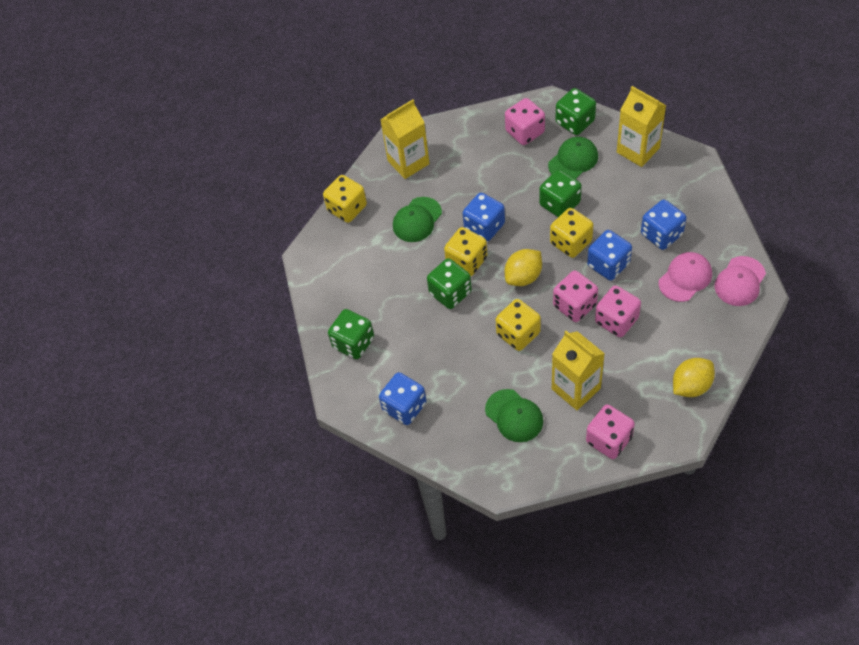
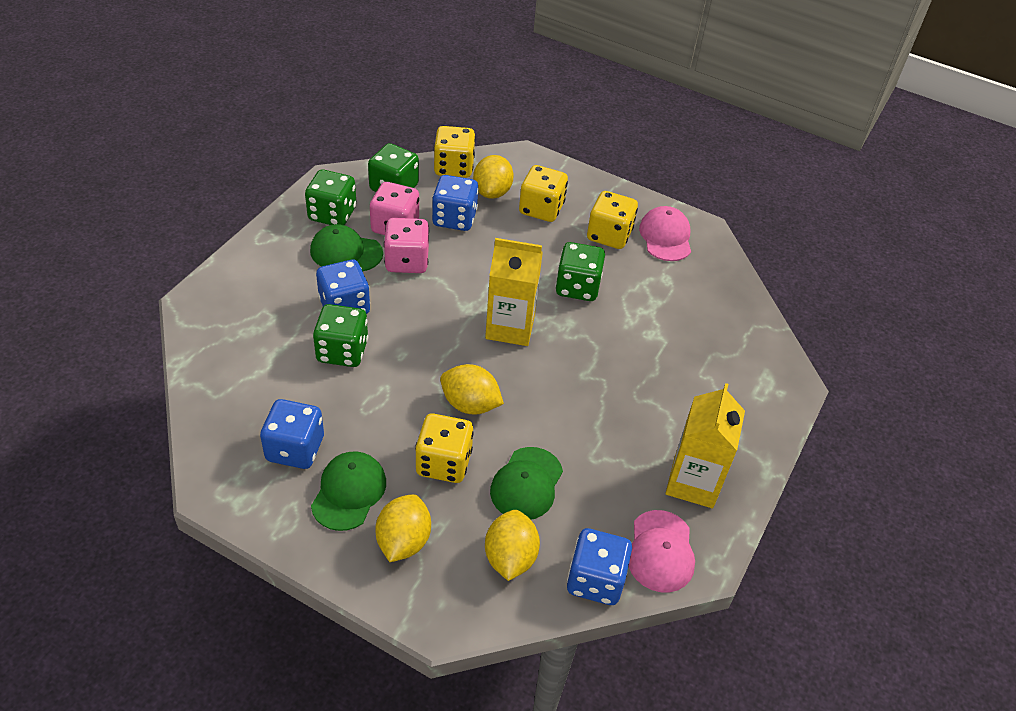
pink dice: 4 -> 2
yellow carton: 3 -> 2
yellow lemon: 2 -> 4

